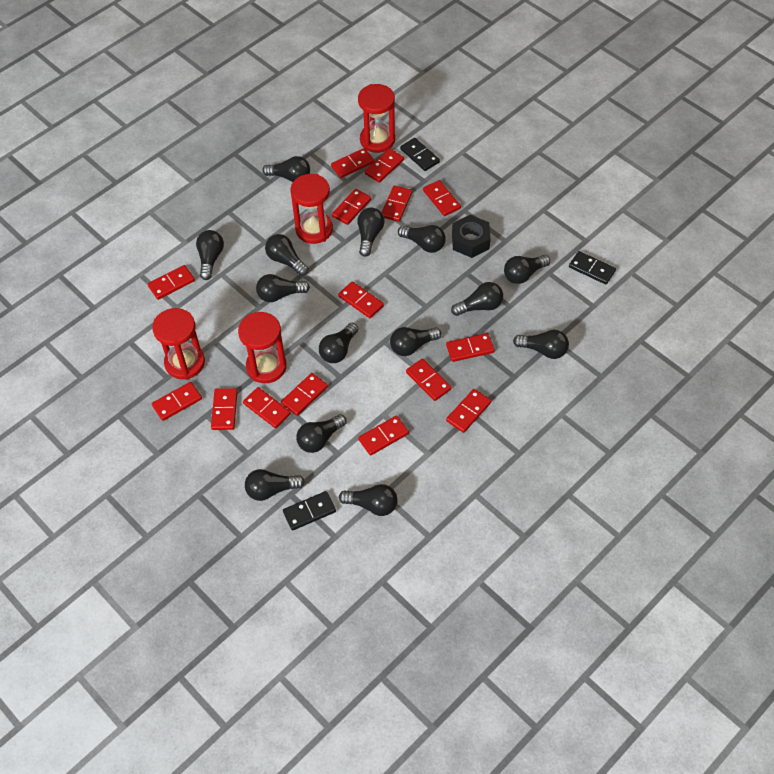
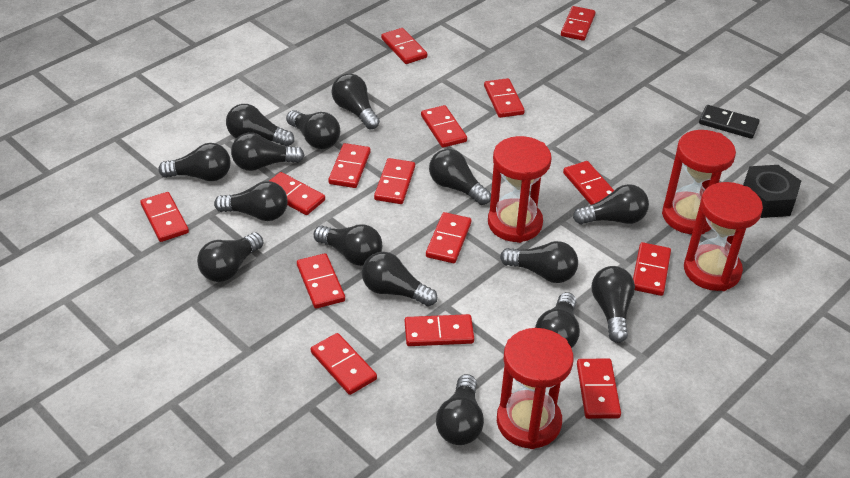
black domino: 3 -> 1
black light bulb: 14 -> 15

